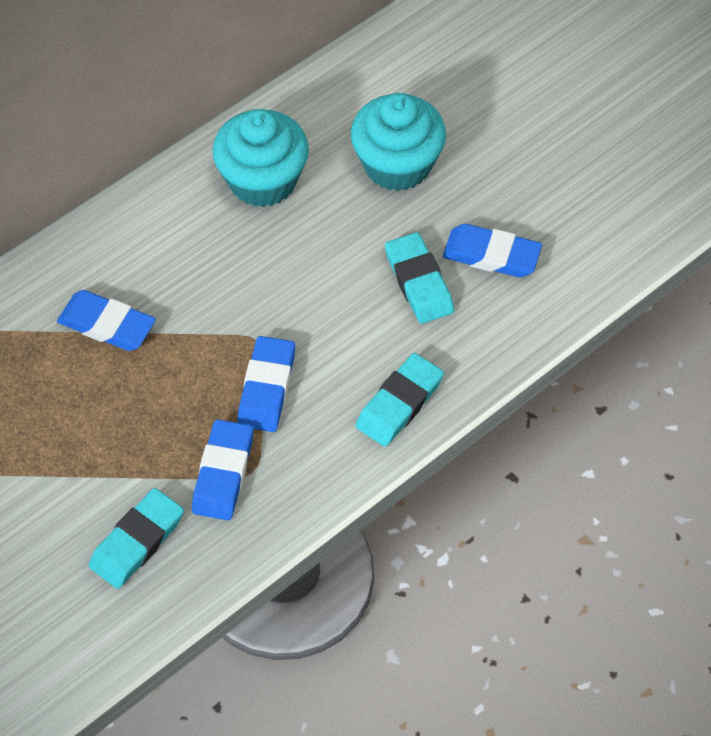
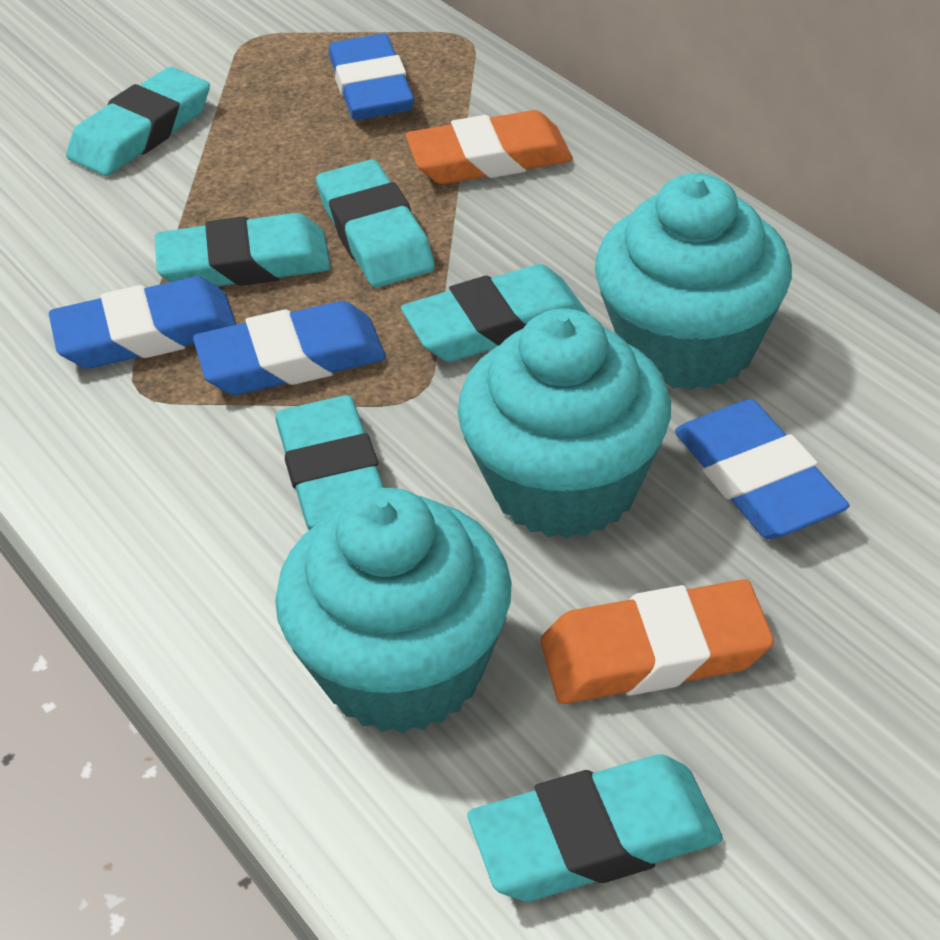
orange eraser: 0 -> 2
turquoise cupcake: 2 -> 3
turquoise eraser: 3 -> 6

